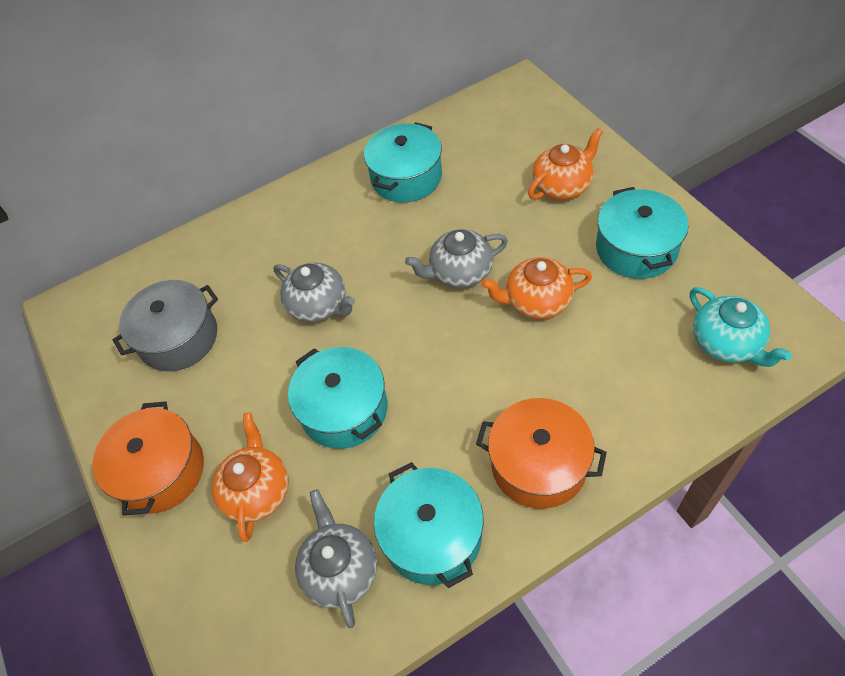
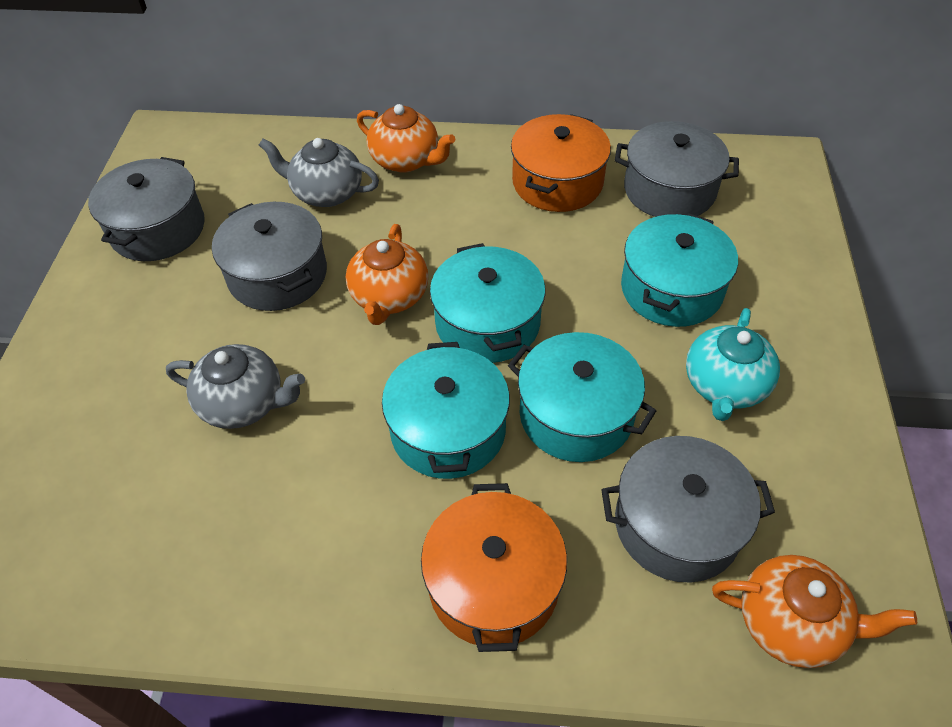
grey pot: 1 -> 4
grey teapot: 3 -> 2

